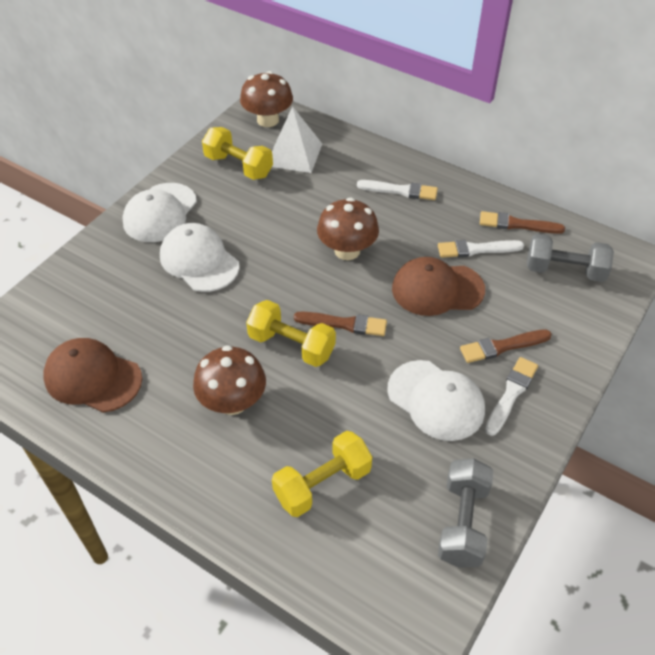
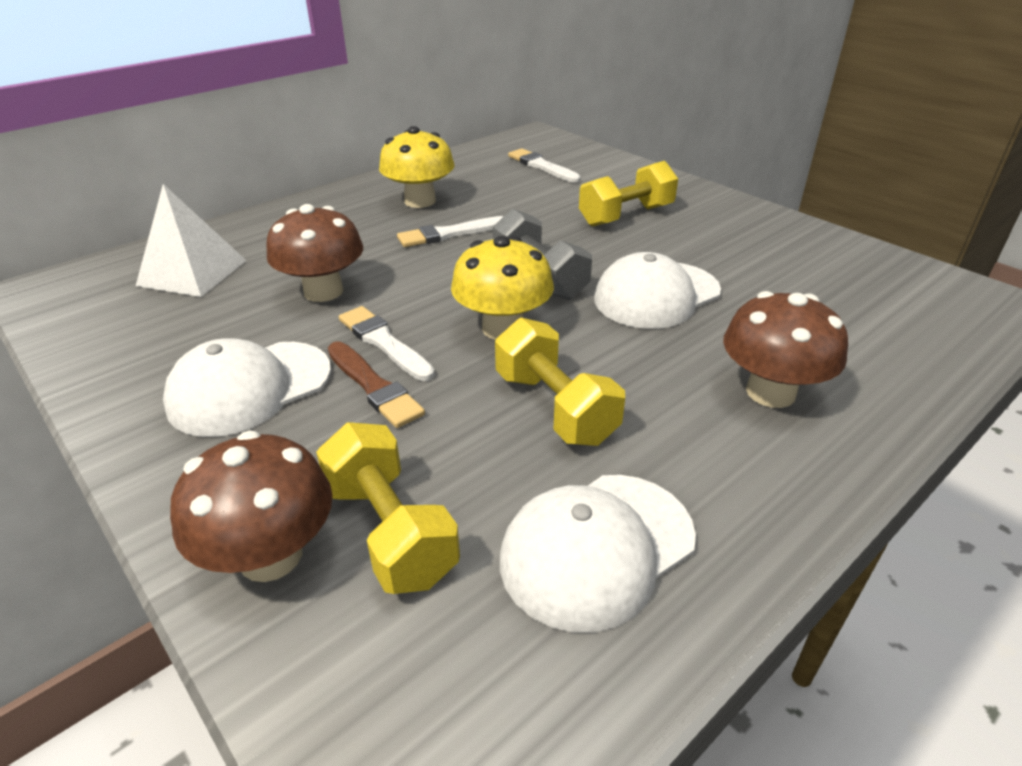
brown brush: 3 -> 1
brown cap: 2 -> 0
grey dumbbell: 2 -> 1
yellow mushroom: 0 -> 2

